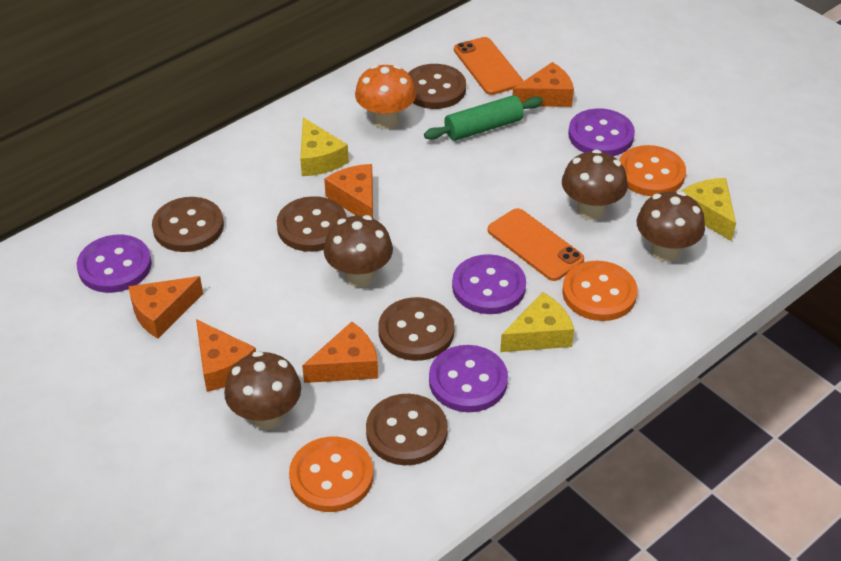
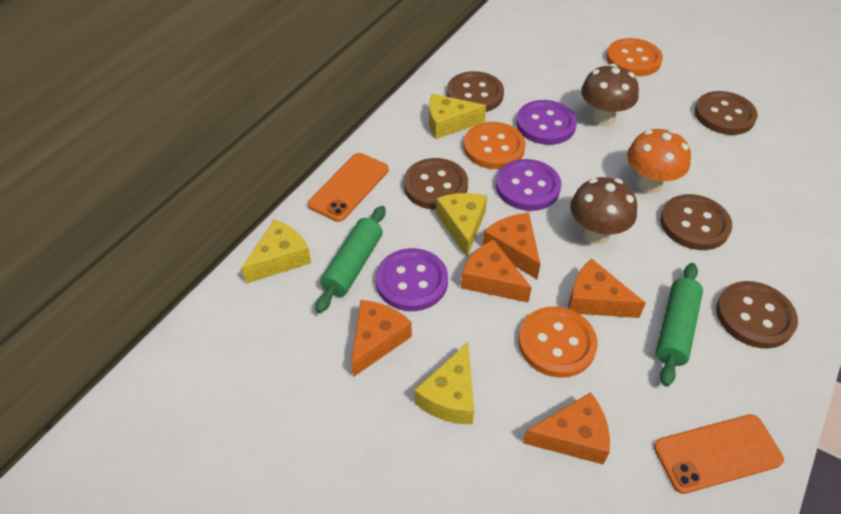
brown mushroom: 4 -> 2
green rolling pin: 1 -> 2
purple button: 4 -> 3
yellow cheese: 3 -> 4

